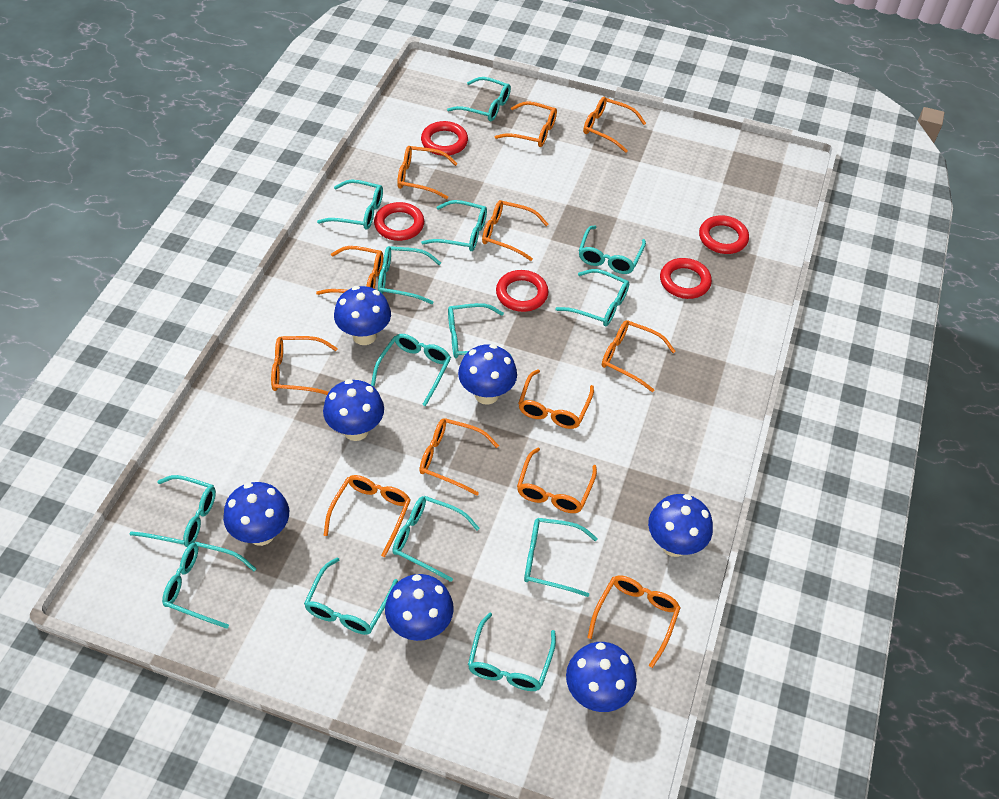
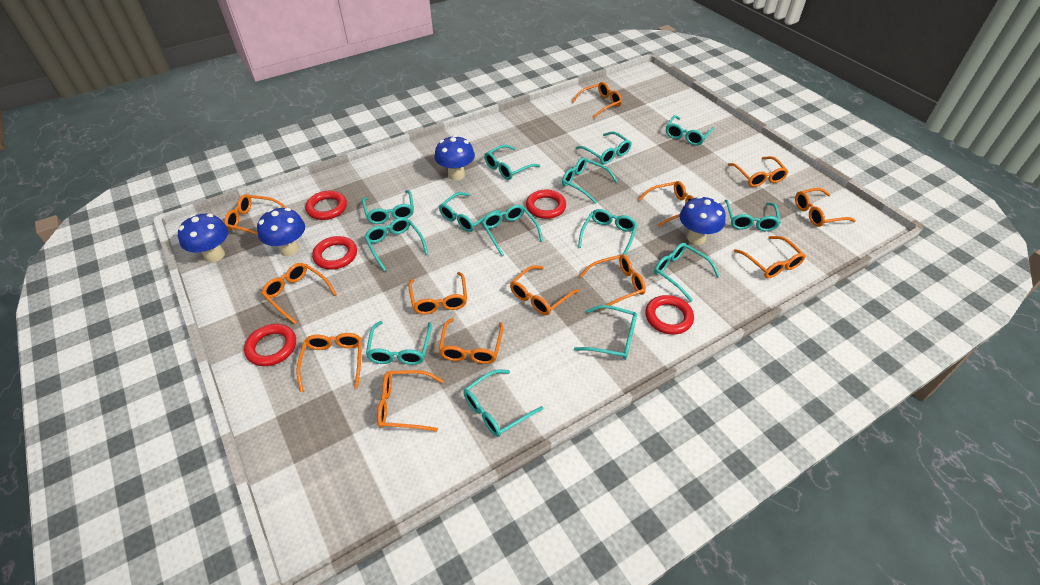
blue mushroom: 7 -> 4
orange glasses: 12 -> 13

